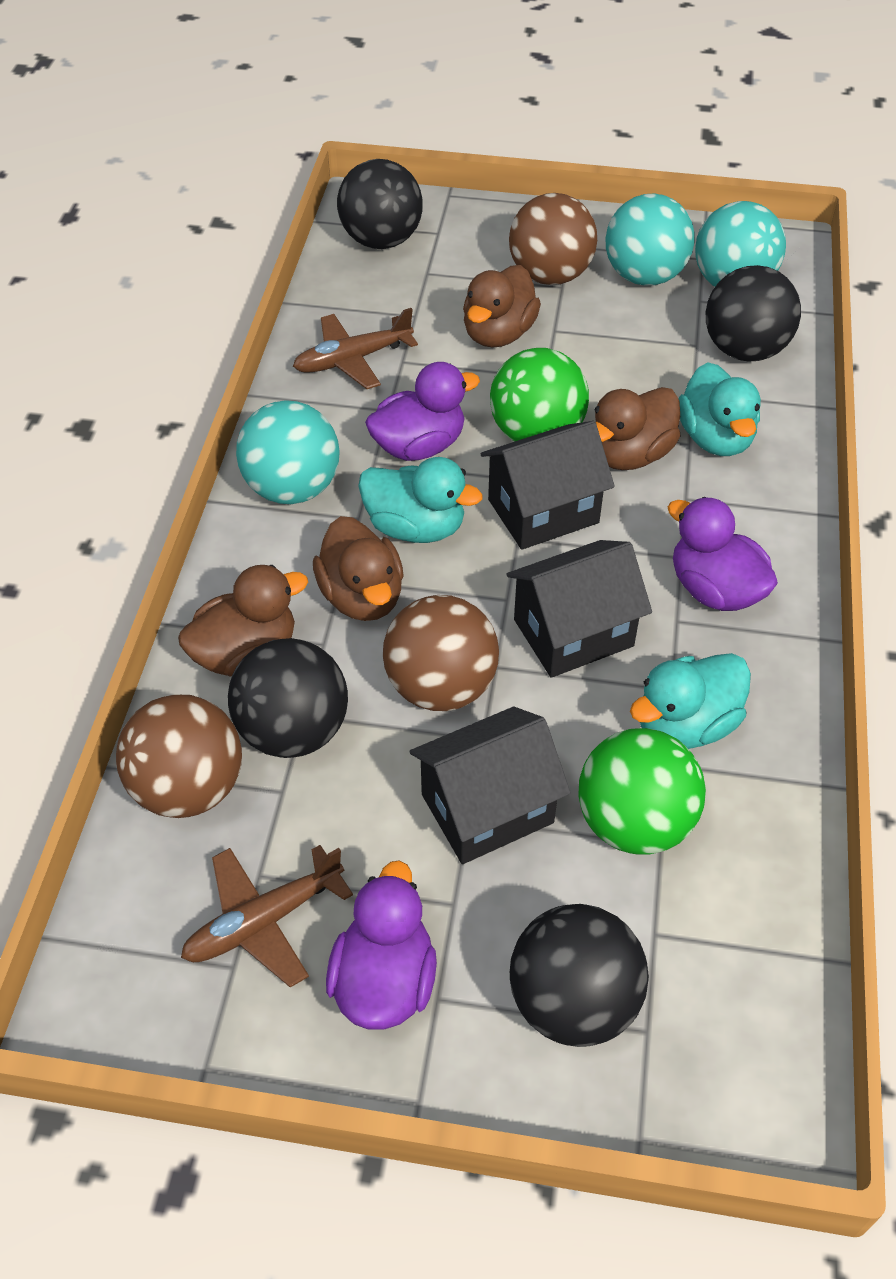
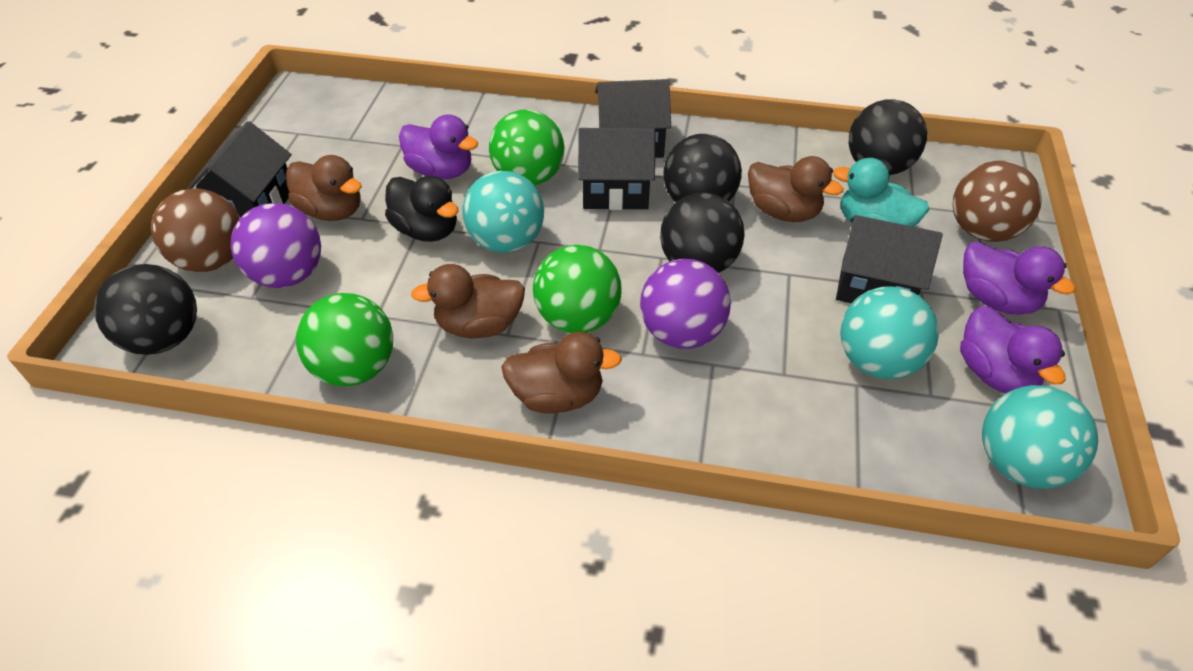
black duck: 0 -> 1
black house: 3 -> 4
brown ball: 3 -> 2
brown plane: 2 -> 0
green ball: 2 -> 3
purple ball: 0 -> 2
turquoise duck: 3 -> 1

